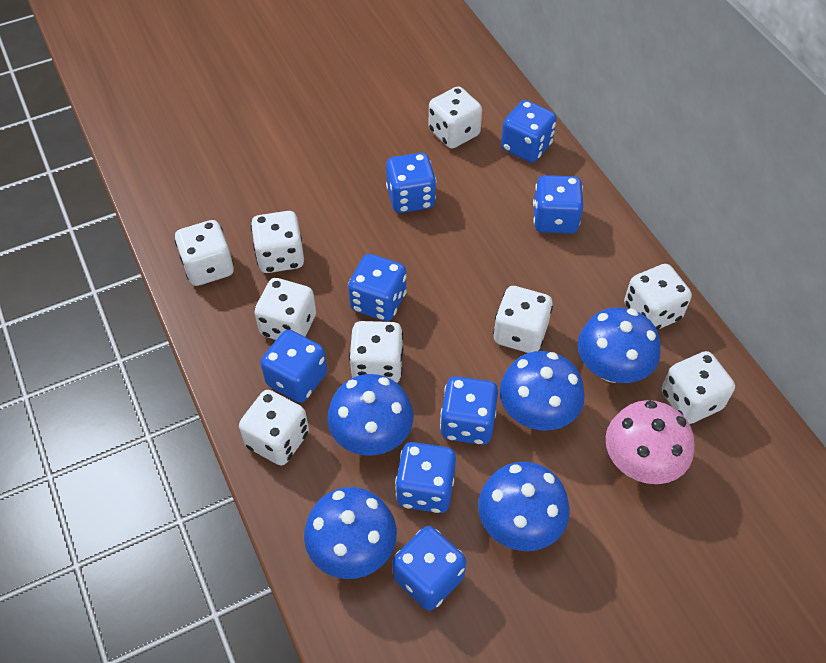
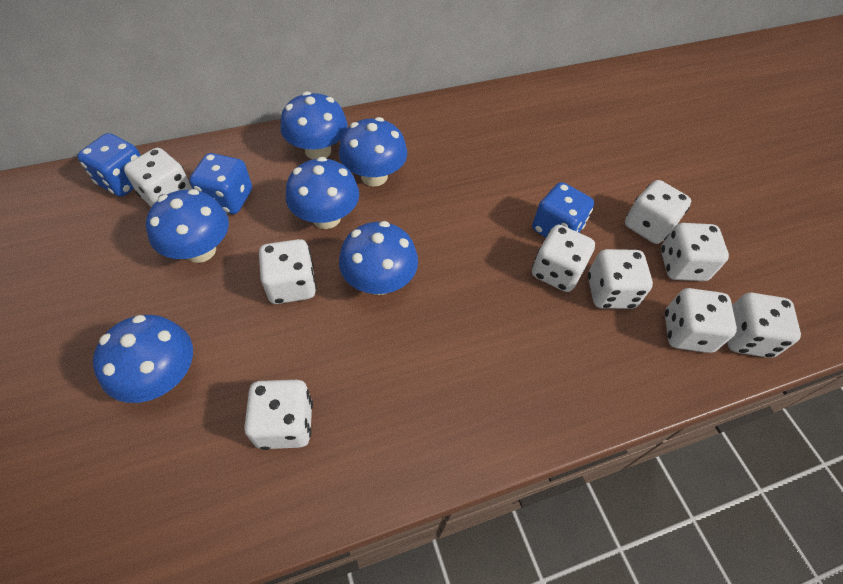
blue dice: 8 -> 3
blue mushroom: 5 -> 6
pink mushroom: 1 -> 0

